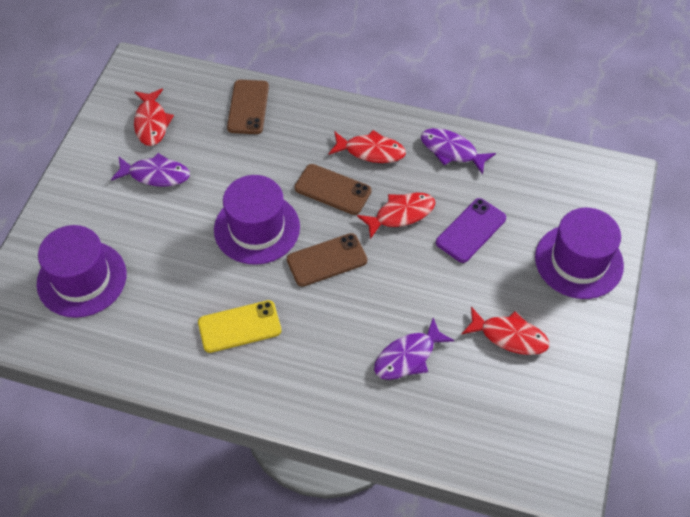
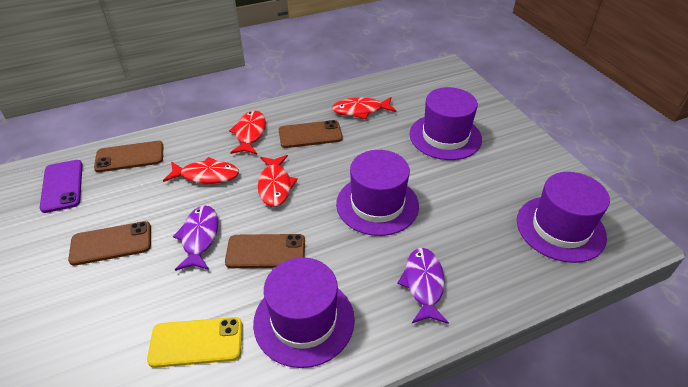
brown phone: 3 -> 4
purple fish: 3 -> 2
purple hat: 3 -> 4

